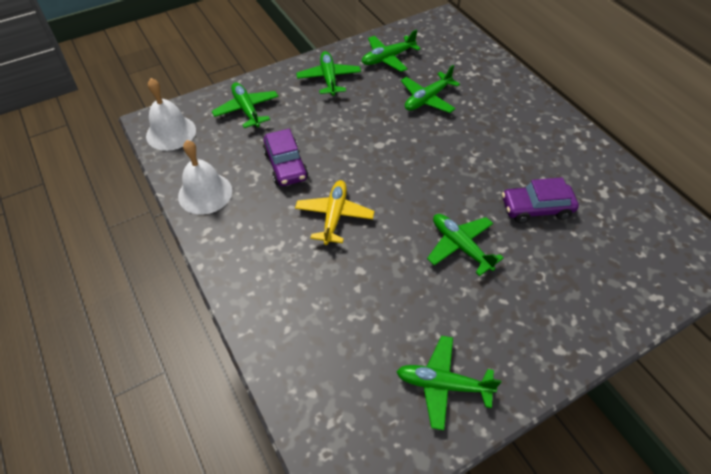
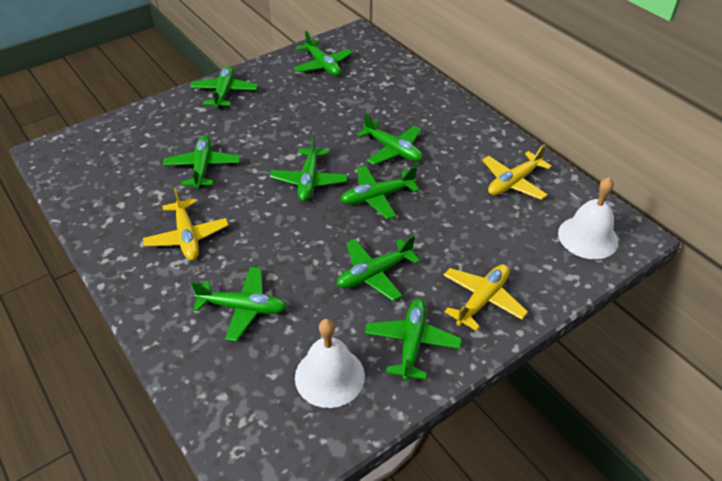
green plane: 6 -> 9
purple car: 2 -> 0
yellow plane: 1 -> 3

